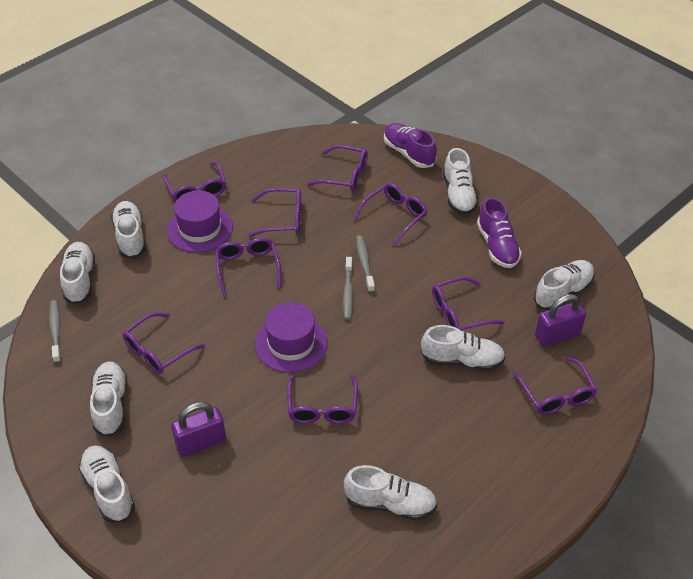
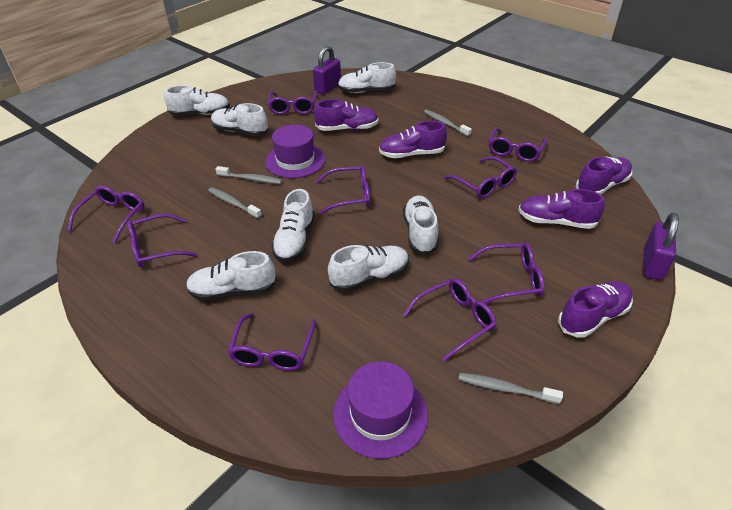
grey toothbrush: 3 -> 4
purple shoe: 2 -> 5
white shoe: 8 -> 7

